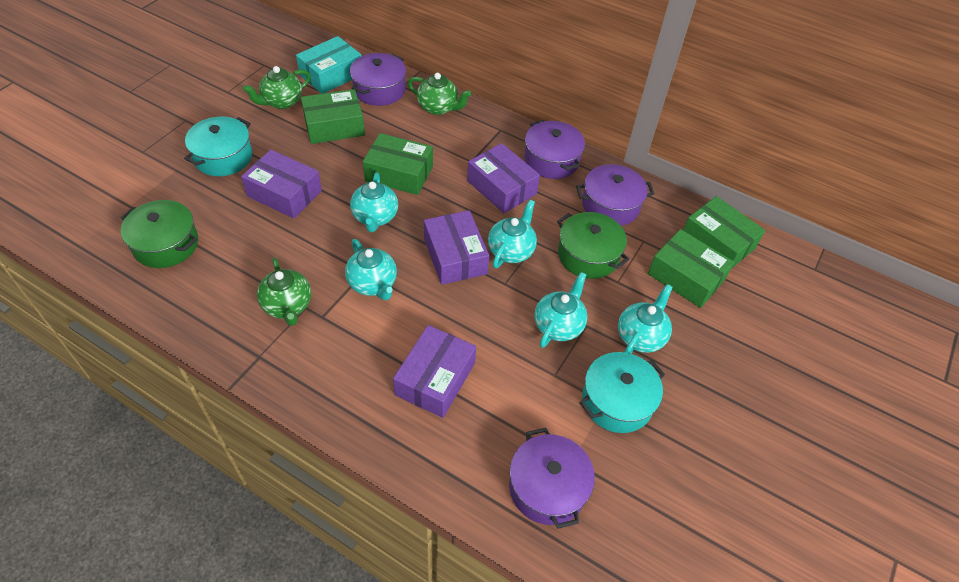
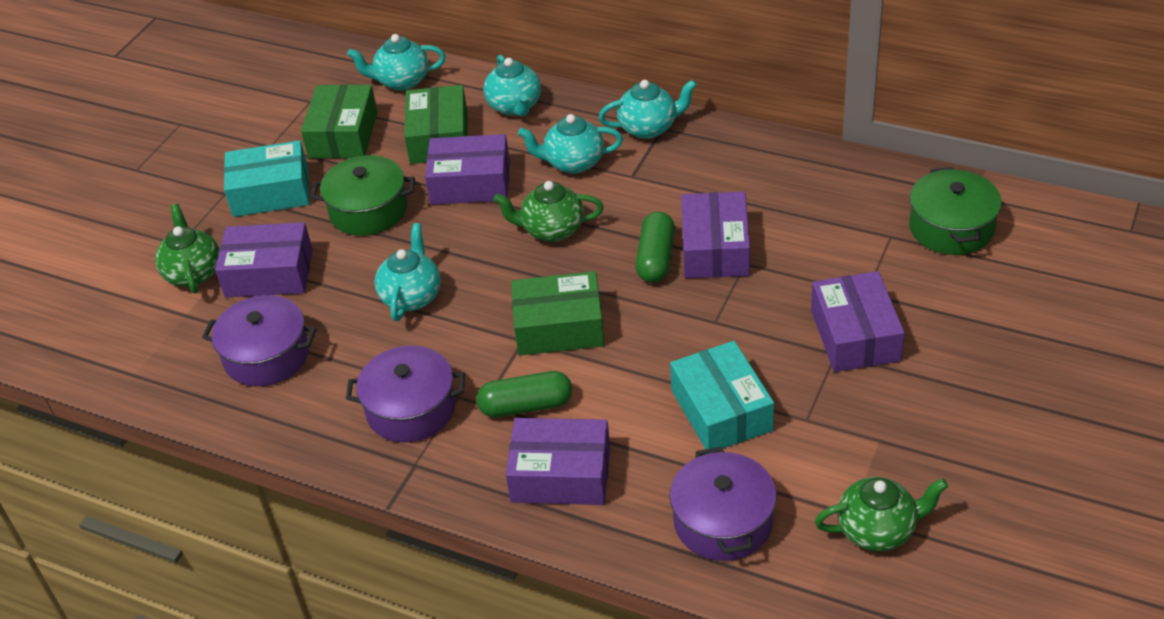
green box: 4 -> 3
green capsule: 0 -> 2
purple box: 4 -> 5
purple pot: 4 -> 3
turquoise box: 1 -> 2
turquoise pot: 2 -> 0

